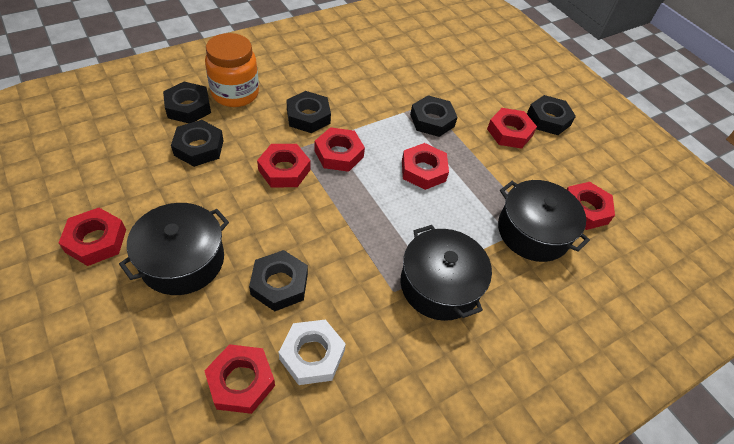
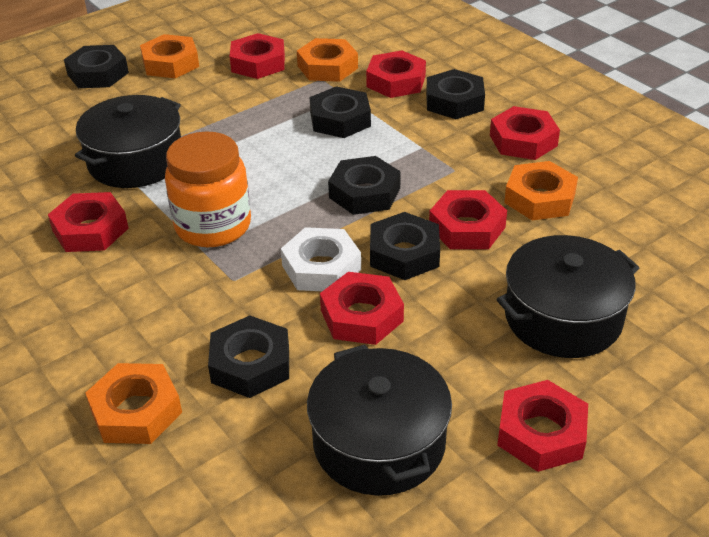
orange nut: 0 -> 4

